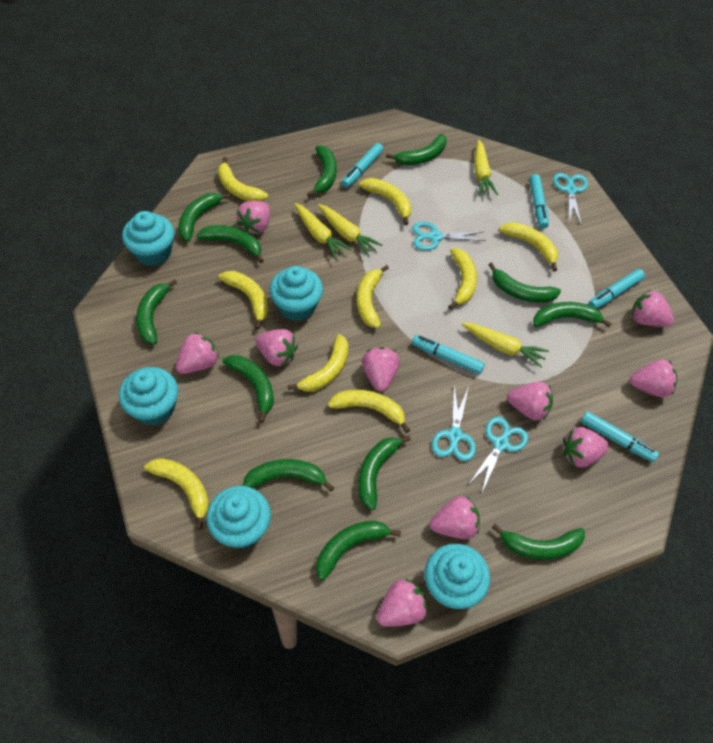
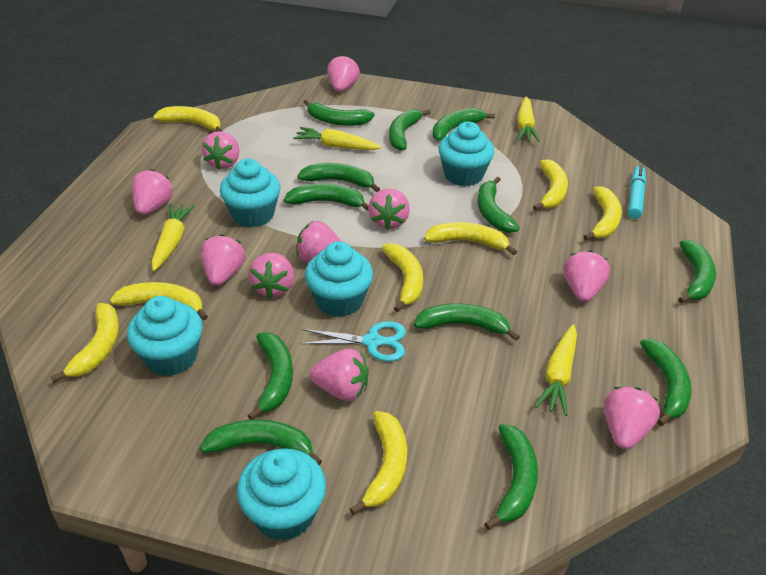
turquoise marker: 5 -> 1
turquoise scissors: 4 -> 1
yellow banana: 9 -> 8

